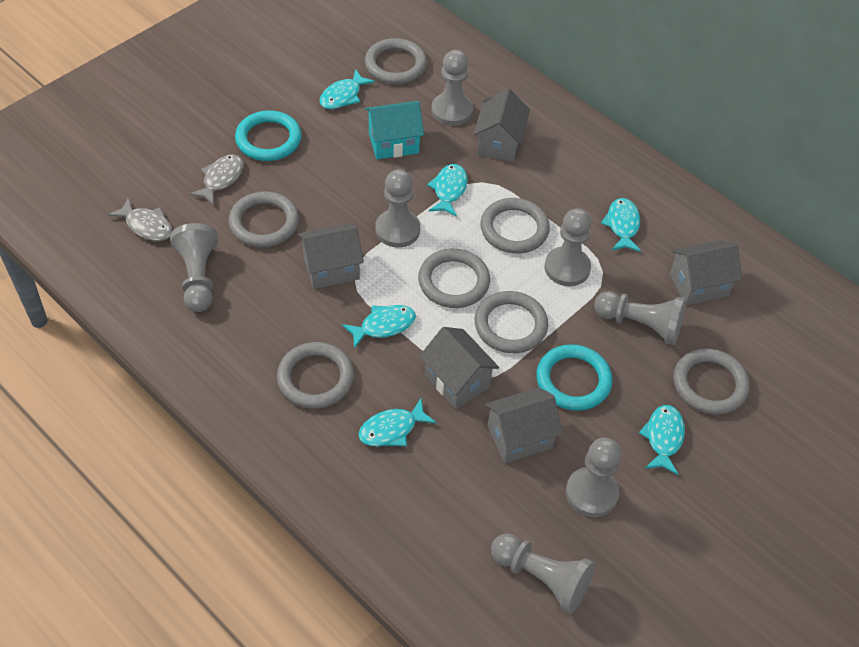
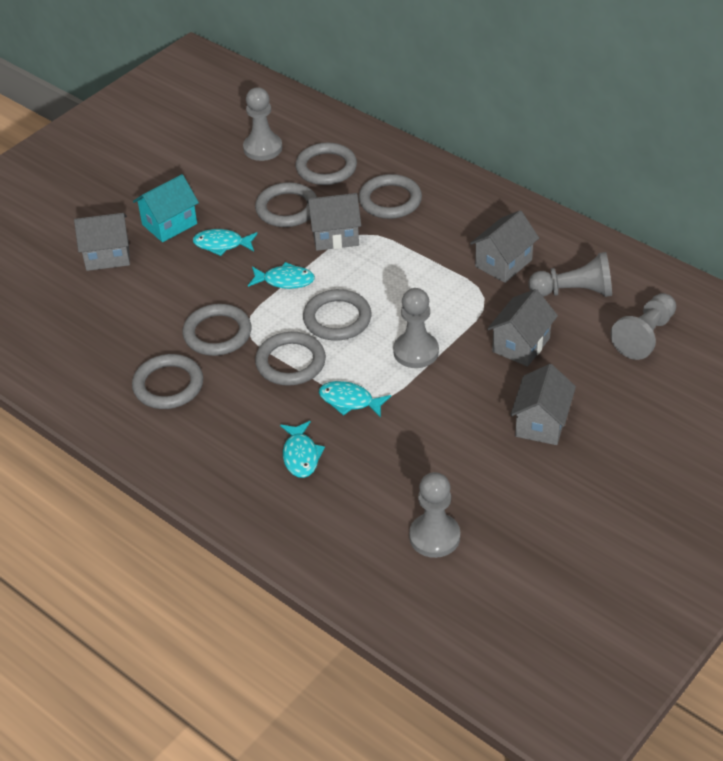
grey fish: 2 -> 0
grey pawn: 7 -> 5
turquoise fish: 6 -> 4
turquoise ring: 2 -> 0

